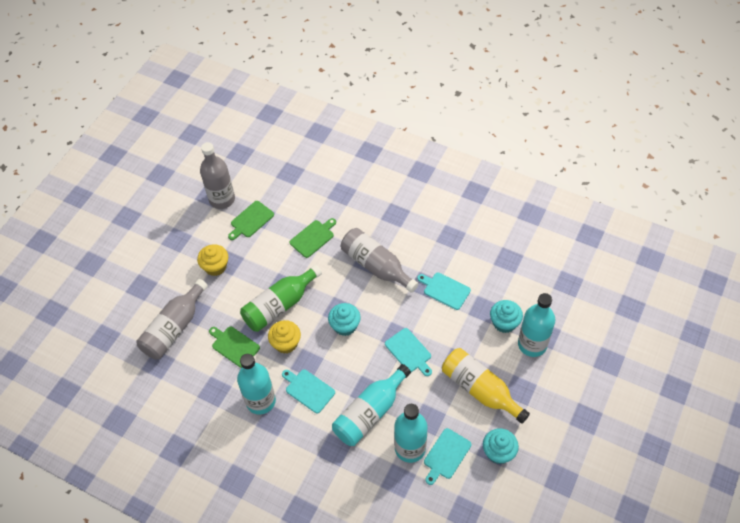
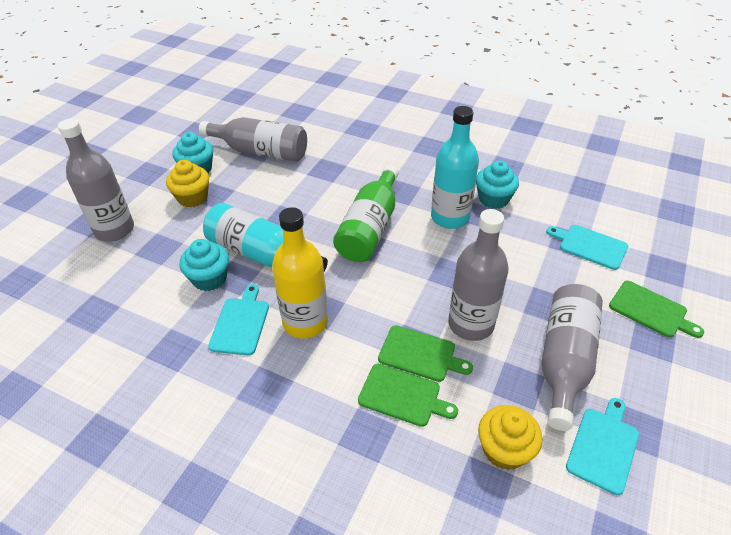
grey bottle: 3 -> 4
turquoise bottle: 4 -> 2
turquoise cutting board: 4 -> 3

